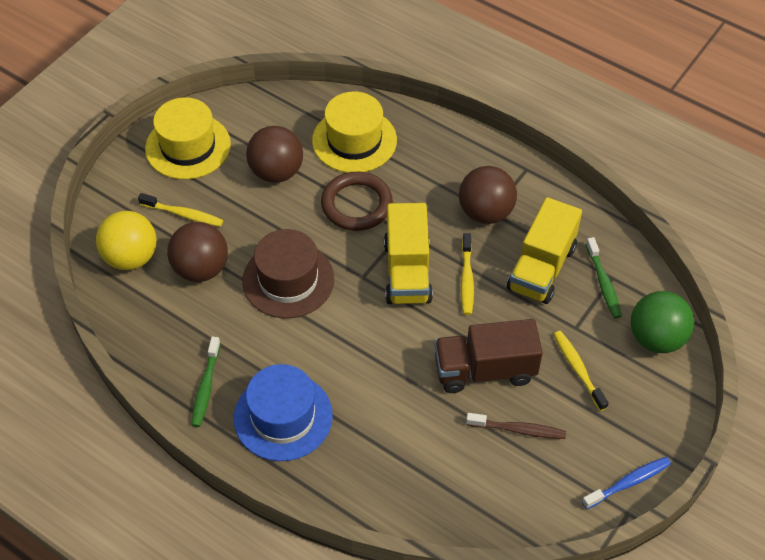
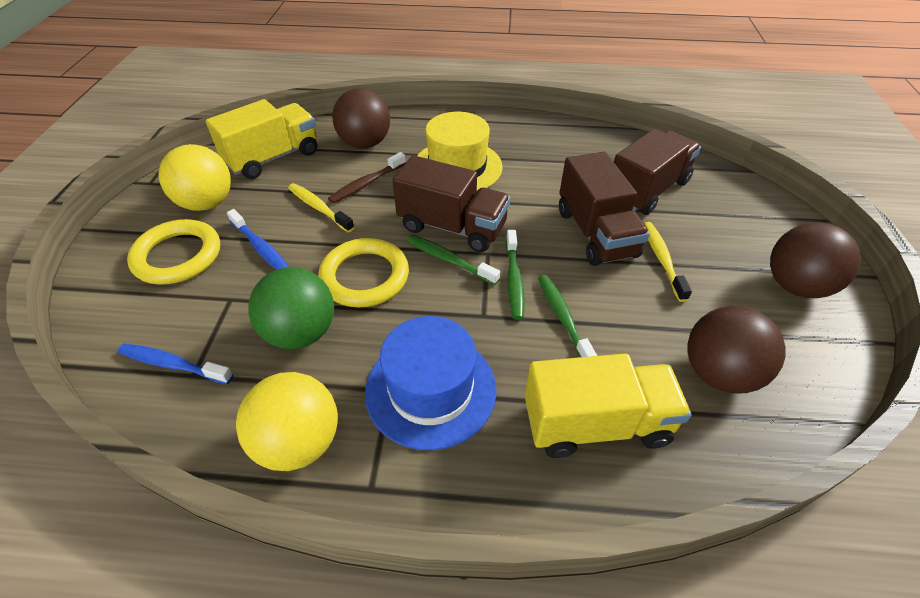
blue toothbrush: 1 -> 2
brown hat: 1 -> 0
brown ring: 1 -> 0
brown truck: 1 -> 3
green toothbrush: 2 -> 3
yellow ball: 1 -> 2
yellow hat: 2 -> 1
yellow ring: 0 -> 2
yellow toothbrush: 3 -> 2

